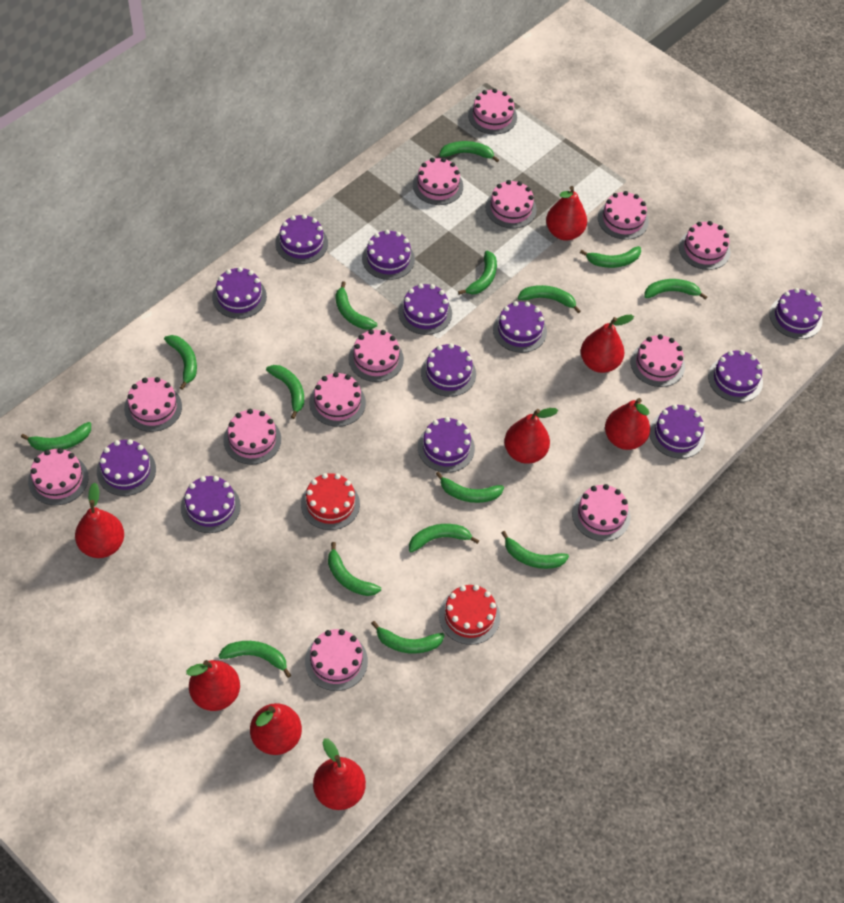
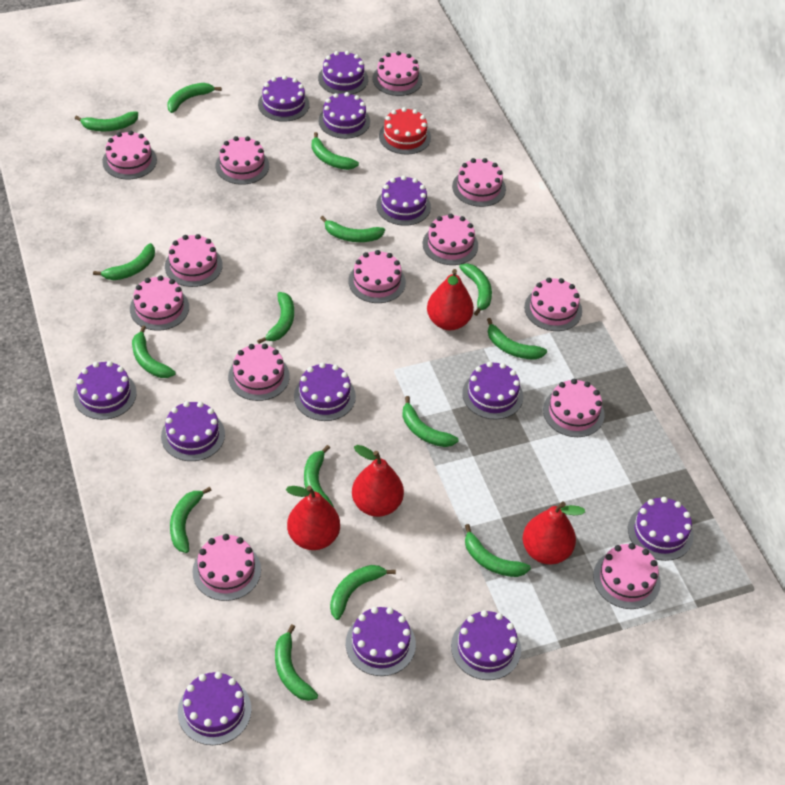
red cake: 2 -> 1
red pear: 8 -> 4

